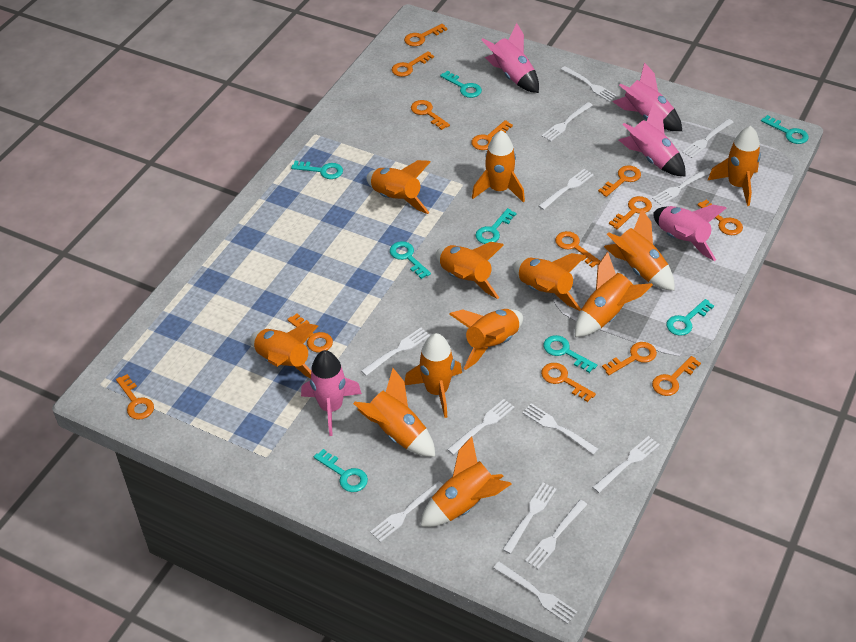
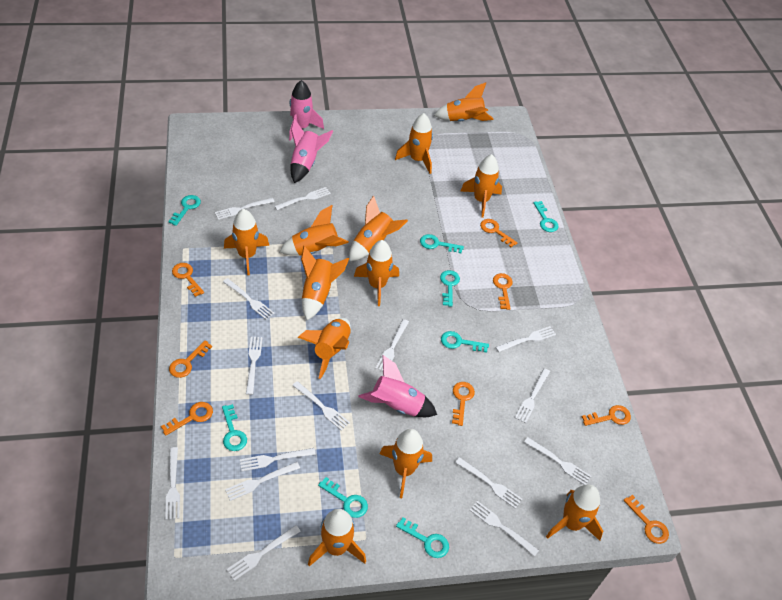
orange key: 13 -> 8
pink rocket: 5 -> 3
white fork: 13 -> 15

